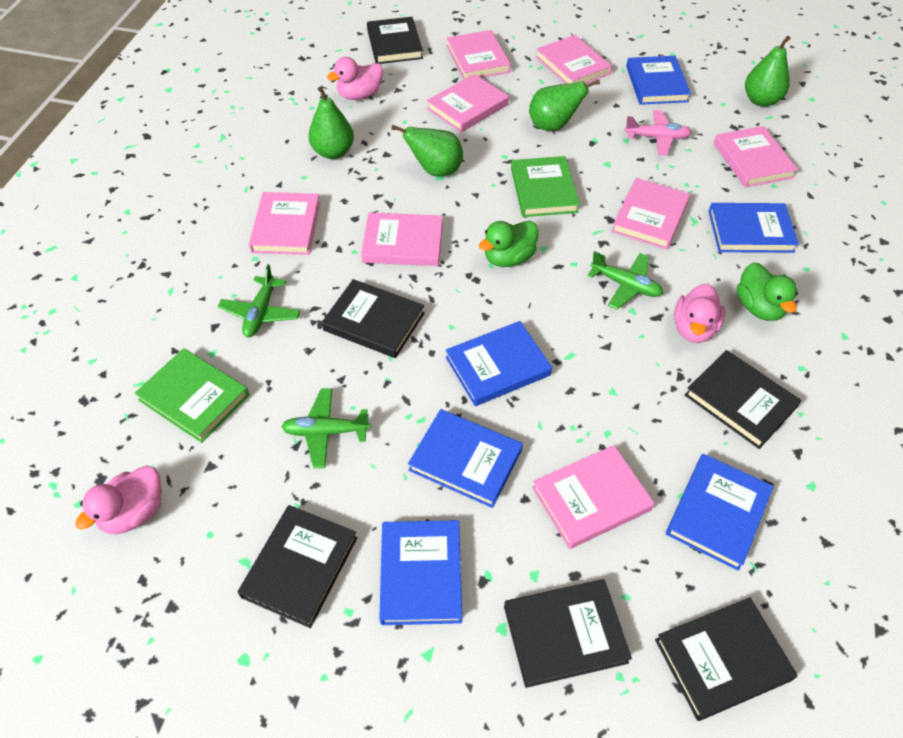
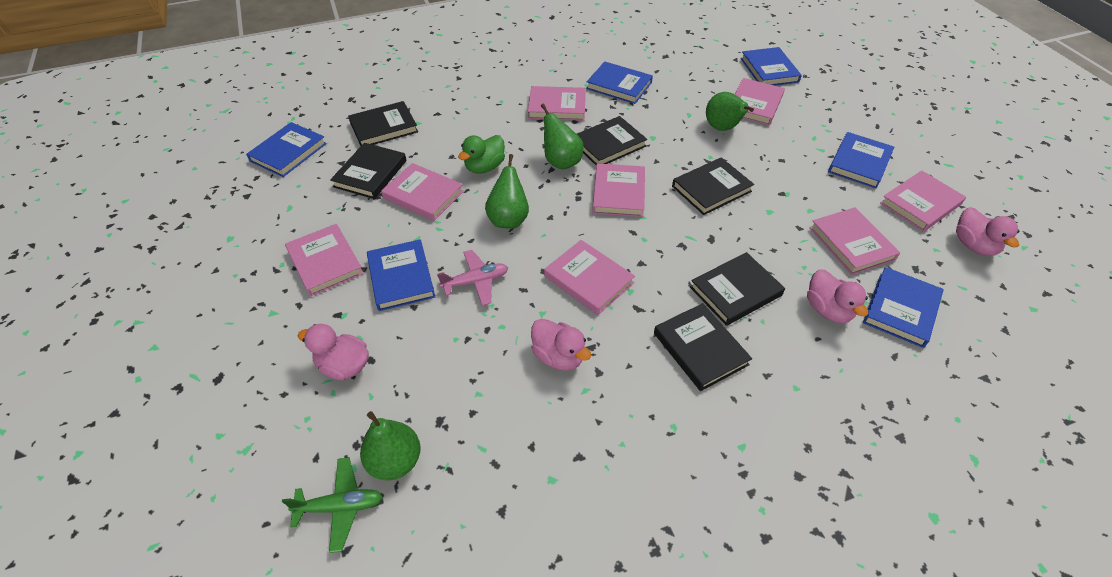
green book: 2 -> 0
green duck: 2 -> 1
green plane: 3 -> 1
pink duck: 3 -> 4

